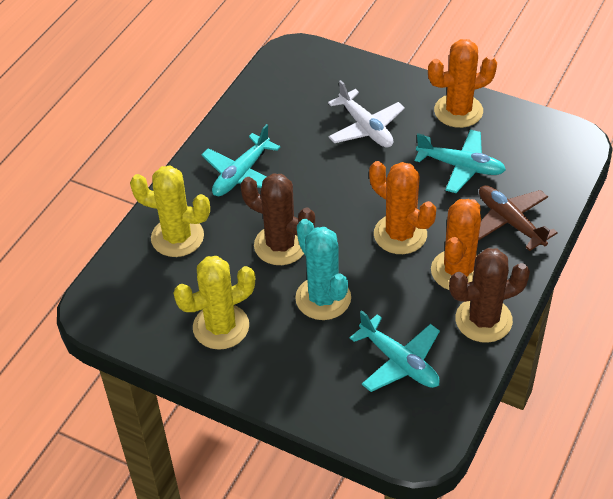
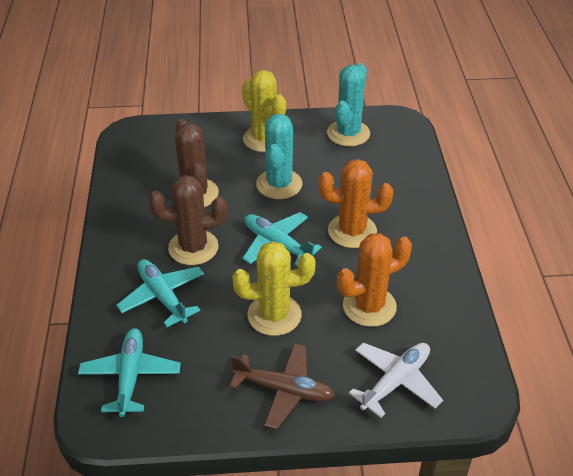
orange cactus: 3 -> 2
turquoise cactus: 1 -> 2

